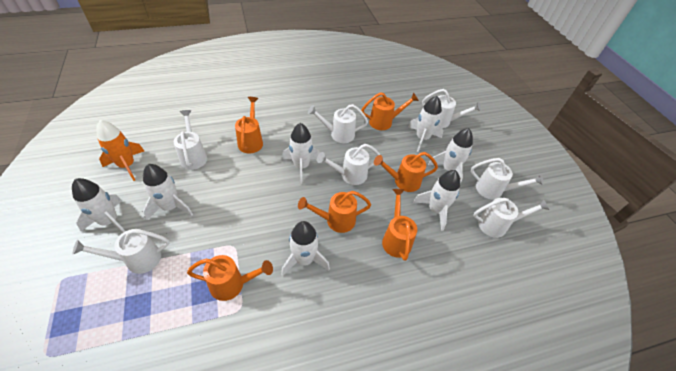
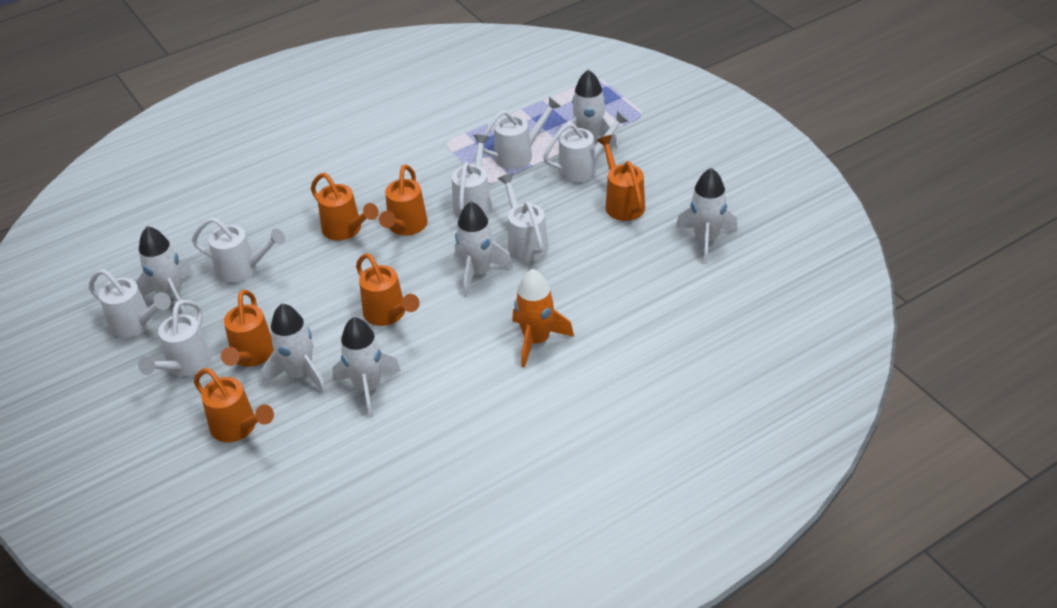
white rocket: 7 -> 6

